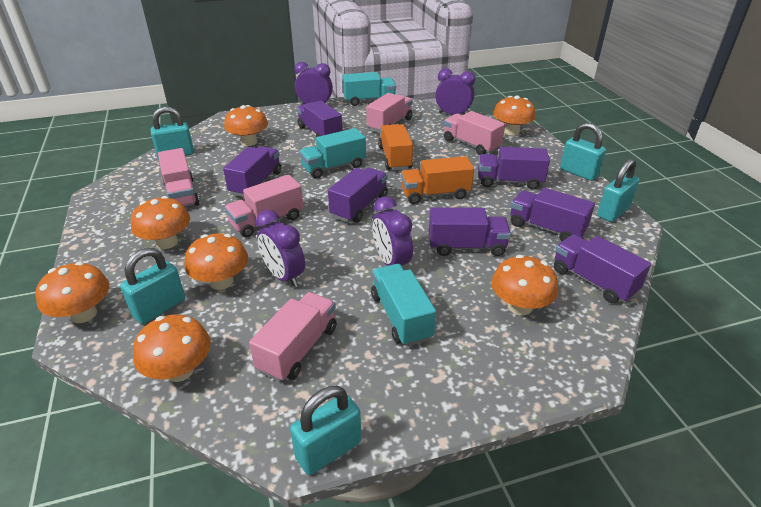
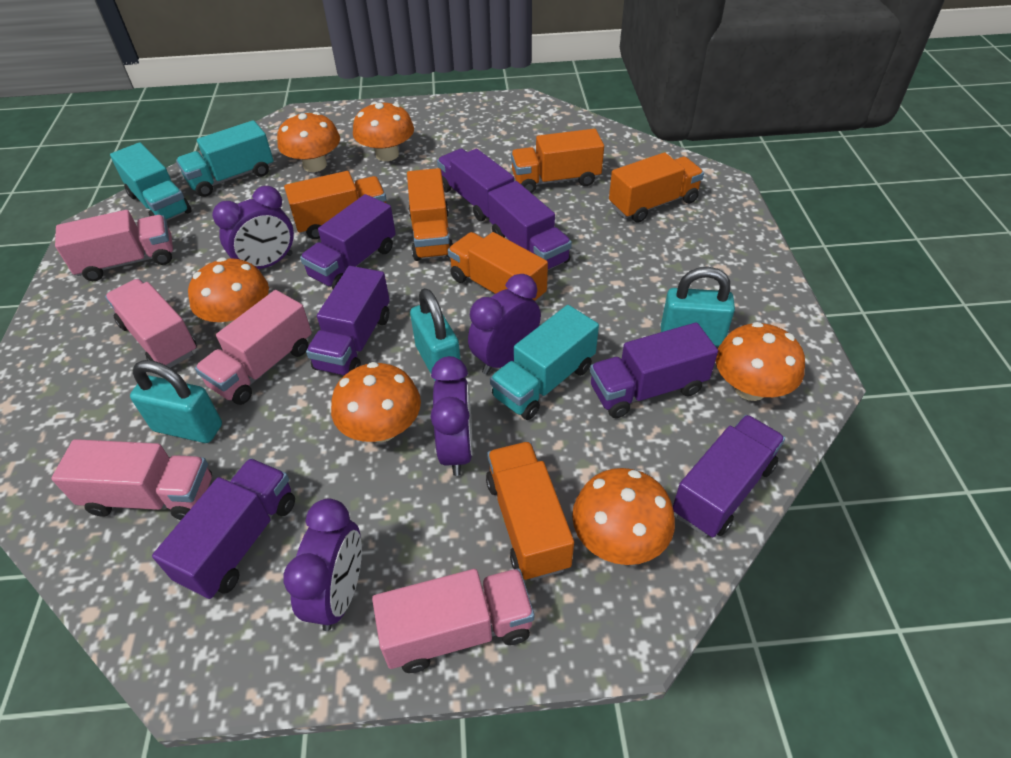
orange mushroom: 7 -> 6
orange truck: 2 -> 6
turquoise padlock: 5 -> 3

